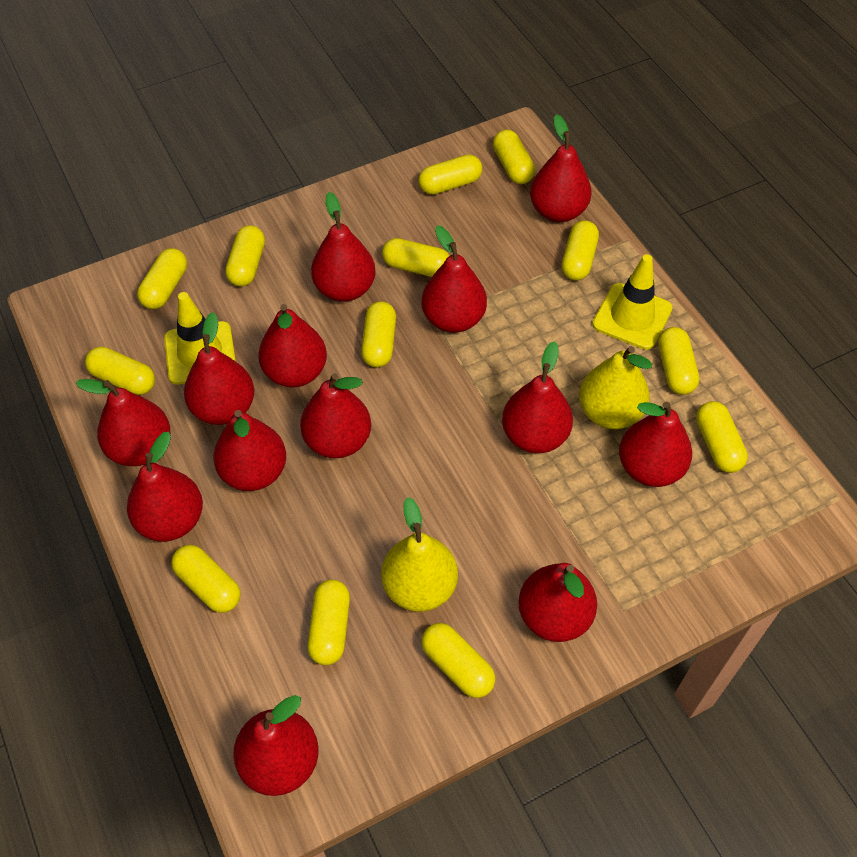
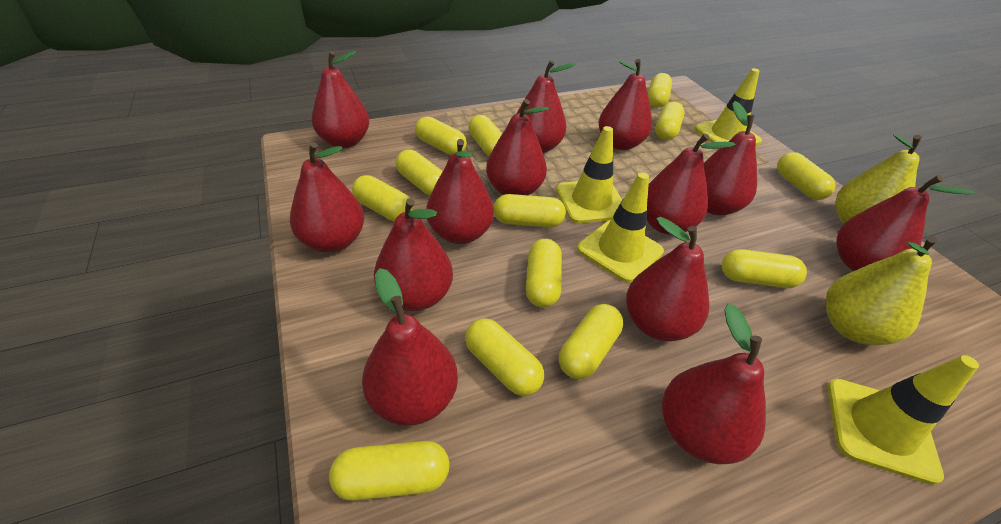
yellow traffic cone: 2 -> 4

